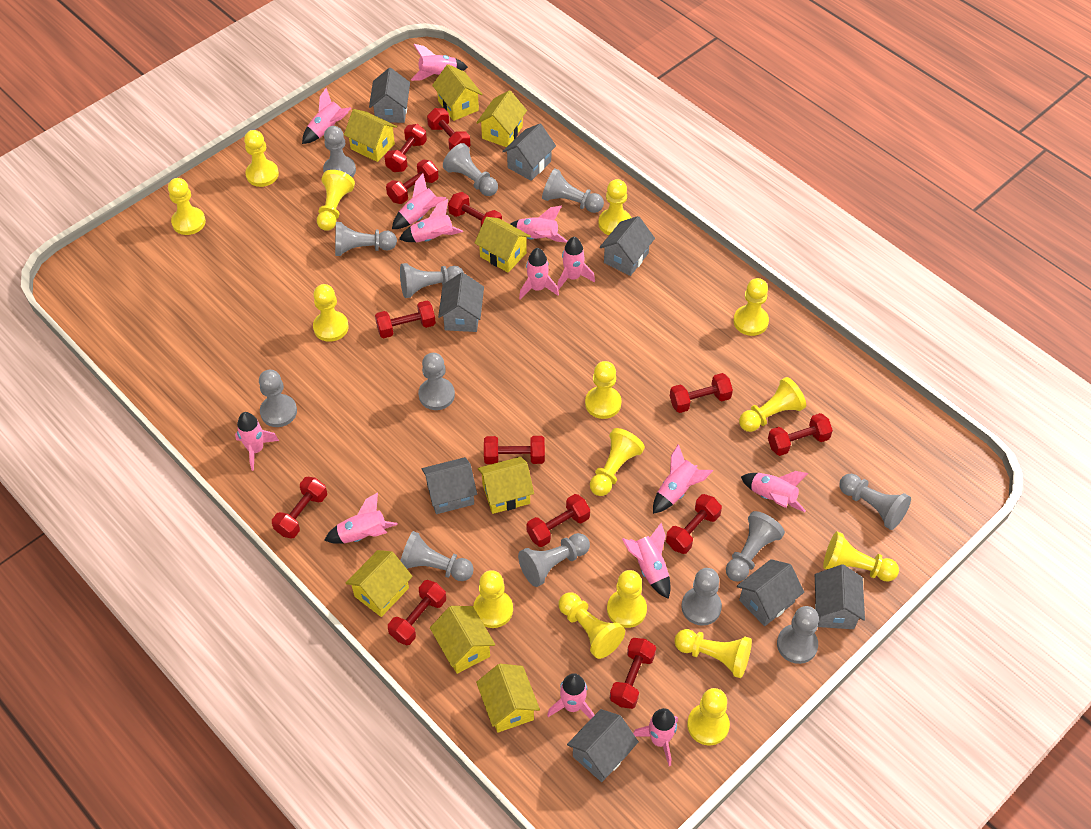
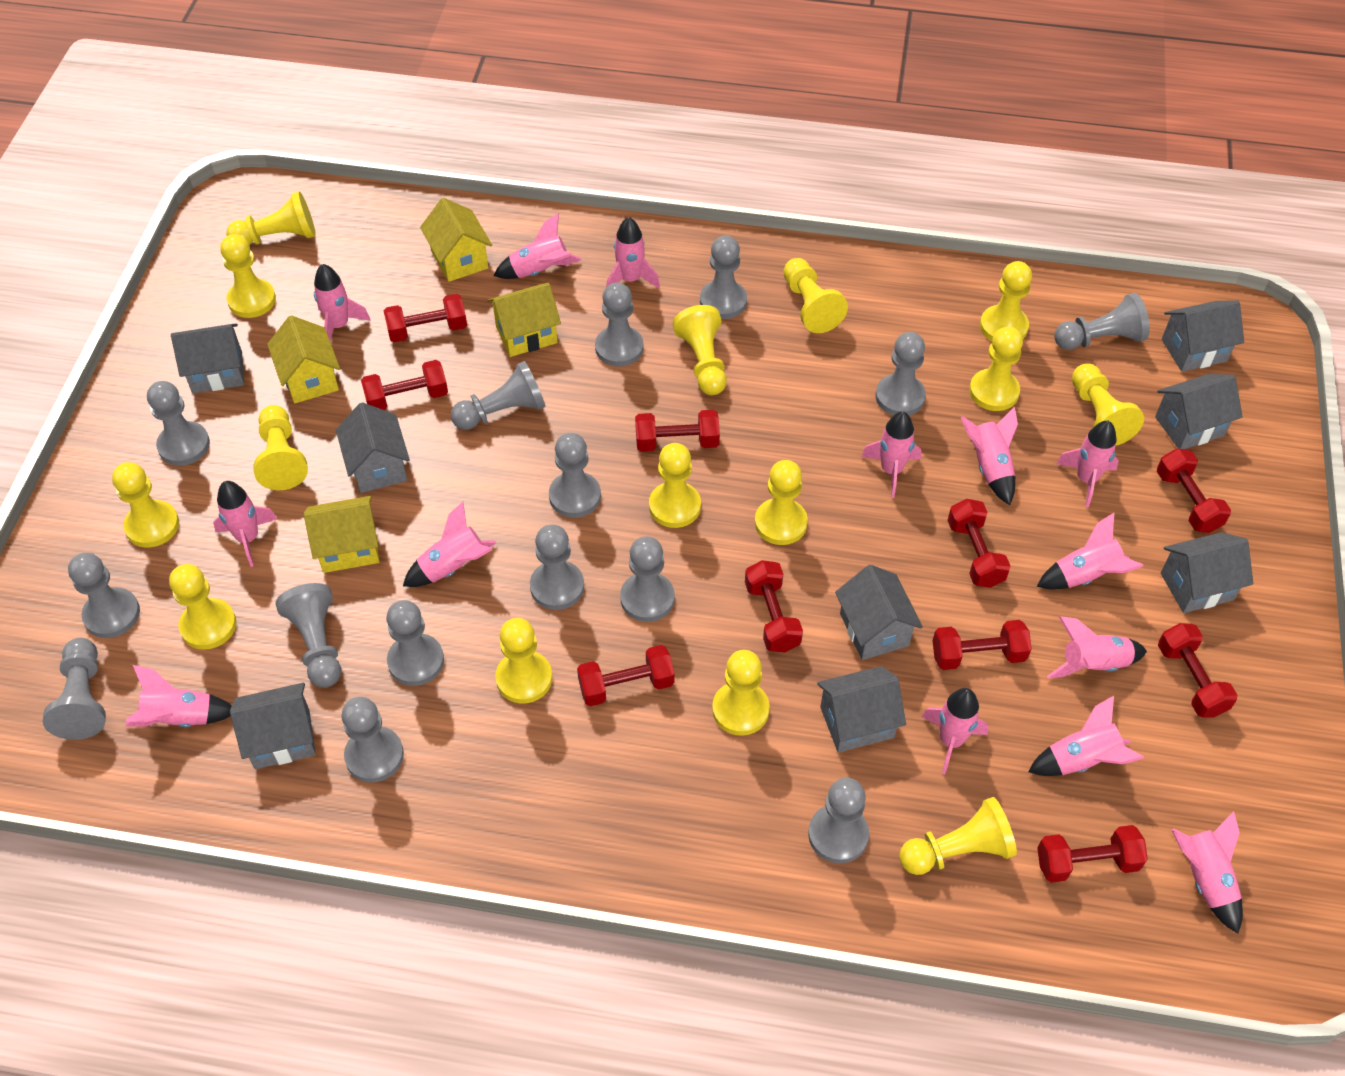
grey pawn: 13 -> 15
red dumbbell: 13 -> 10
yellow house: 8 -> 4

